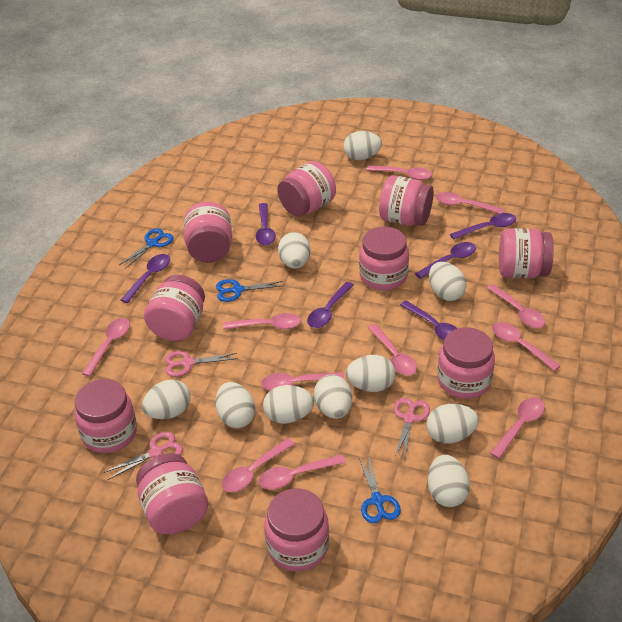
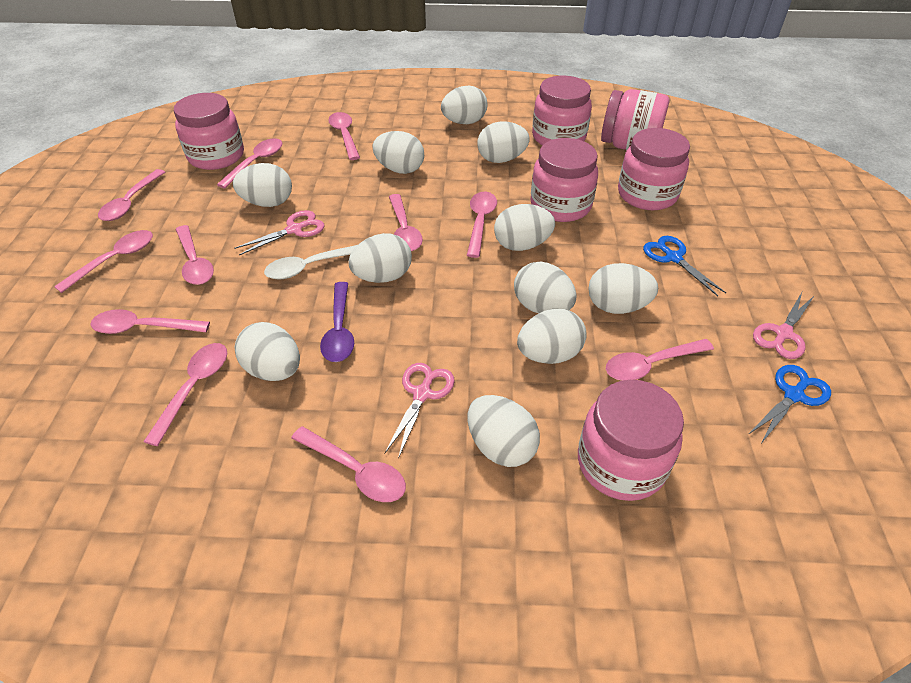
blue scissors: 3 -> 2
pink jar: 10 -> 6
purple spoon: 6 -> 1
white egg: 10 -> 11
white spoon: 0 -> 1

